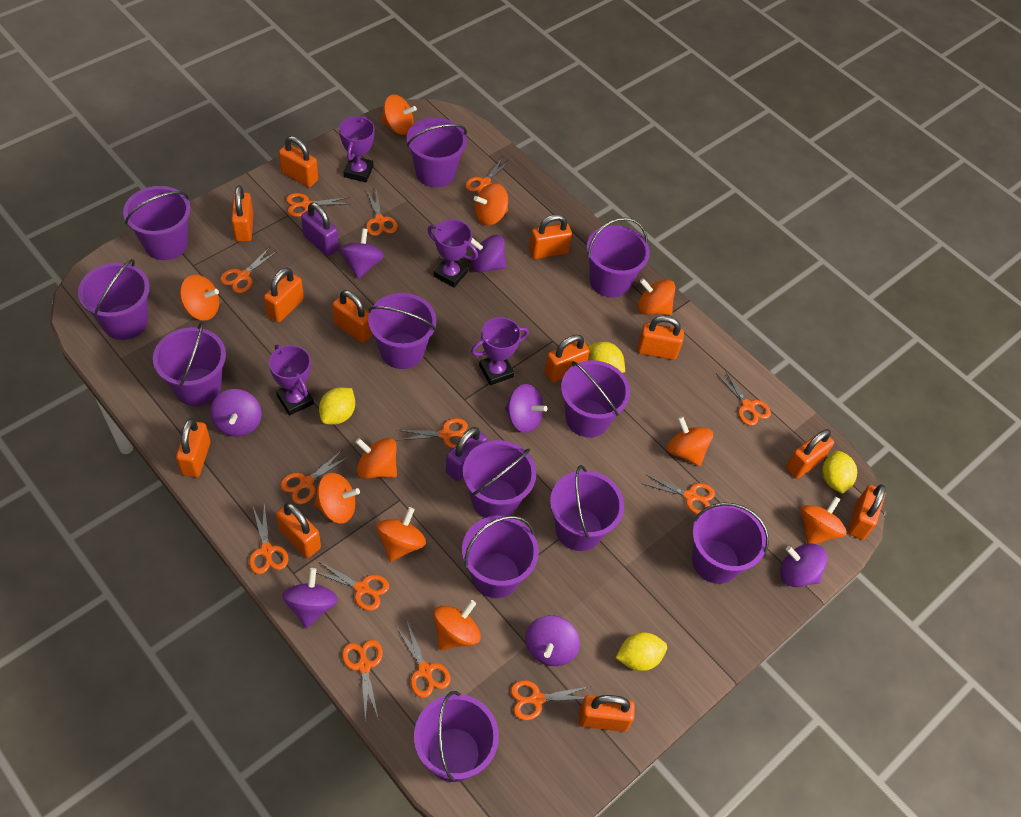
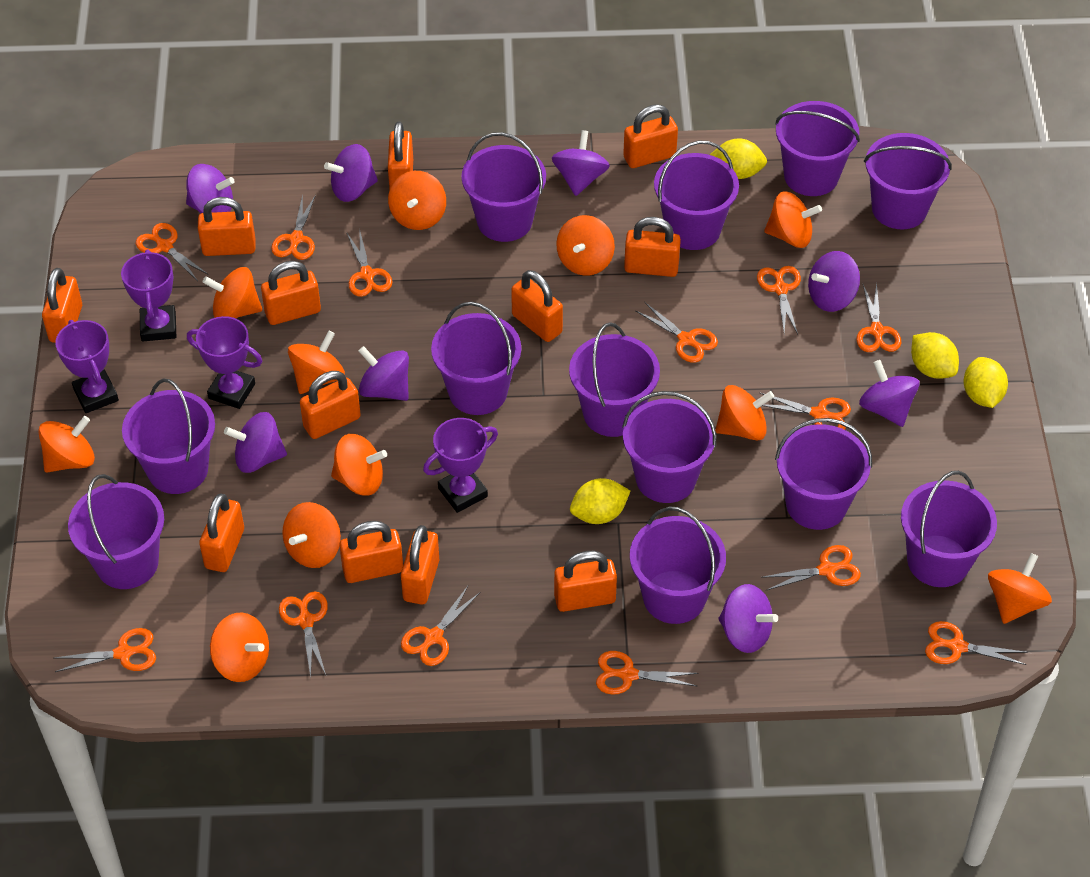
orange spinning top: 10 -> 11
purple padlock: 2 -> 0
purple spinning top: 7 -> 8

